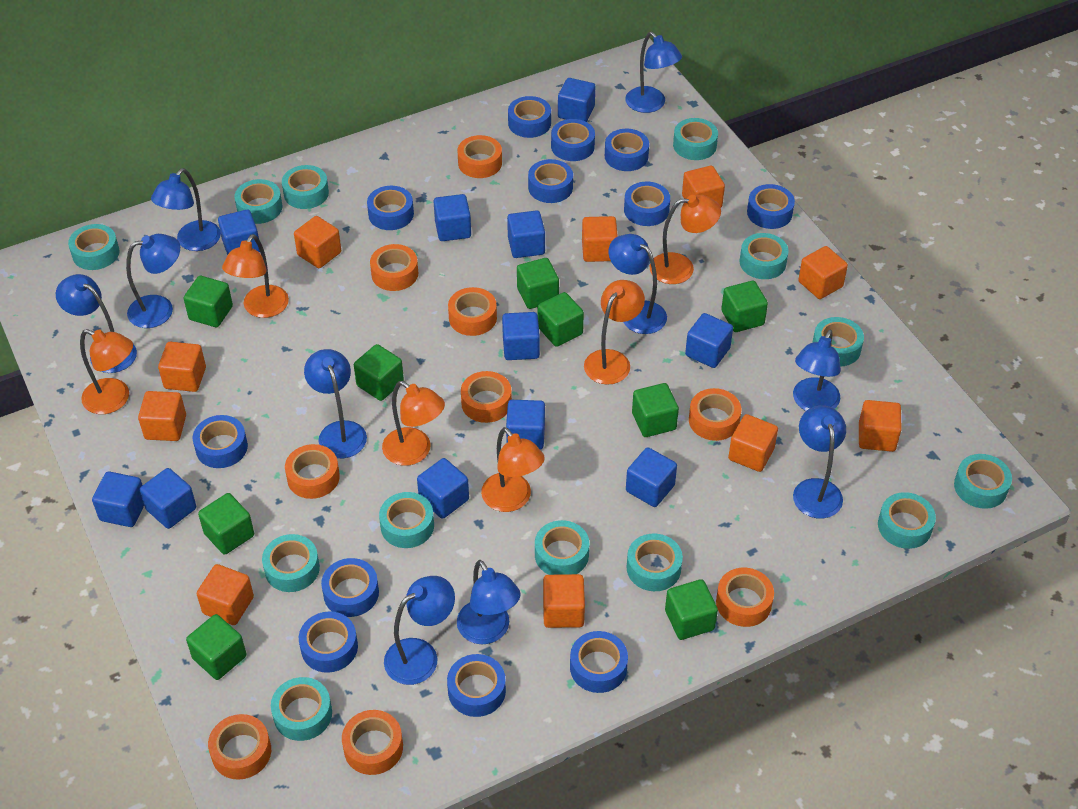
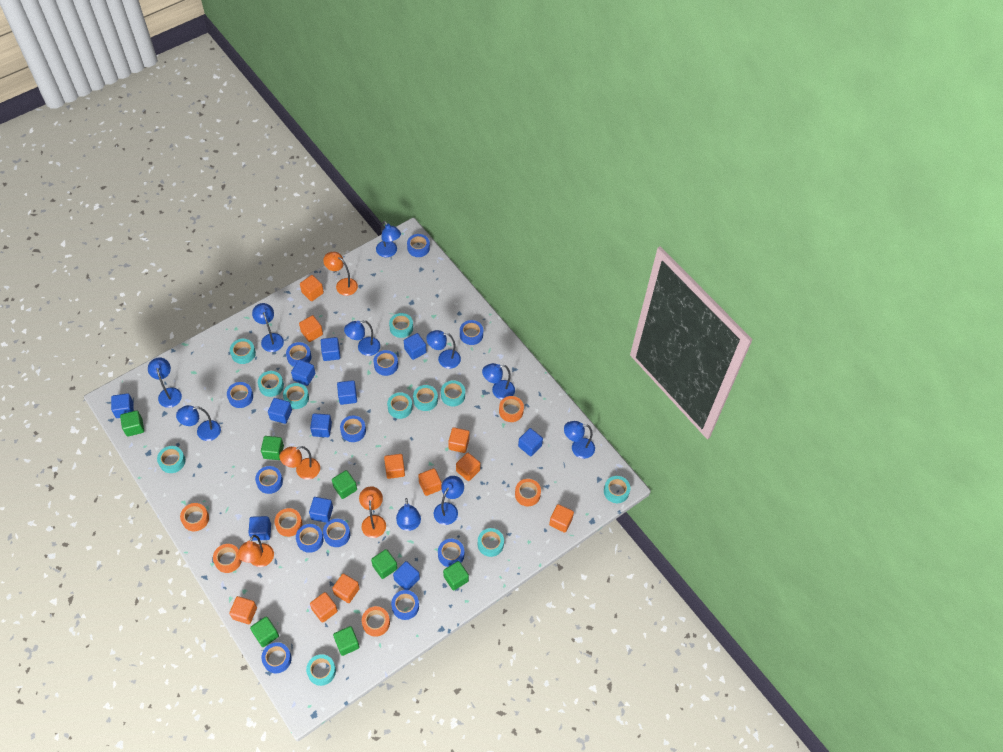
green cube: 9 -> 7
orange lamp: 6 -> 4
orange tape: 9 -> 6
turquoise tape: 13 -> 11

